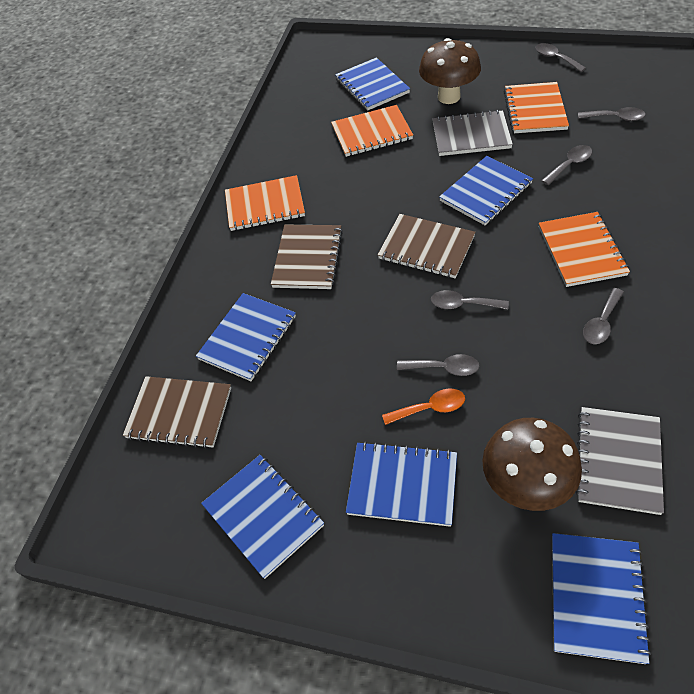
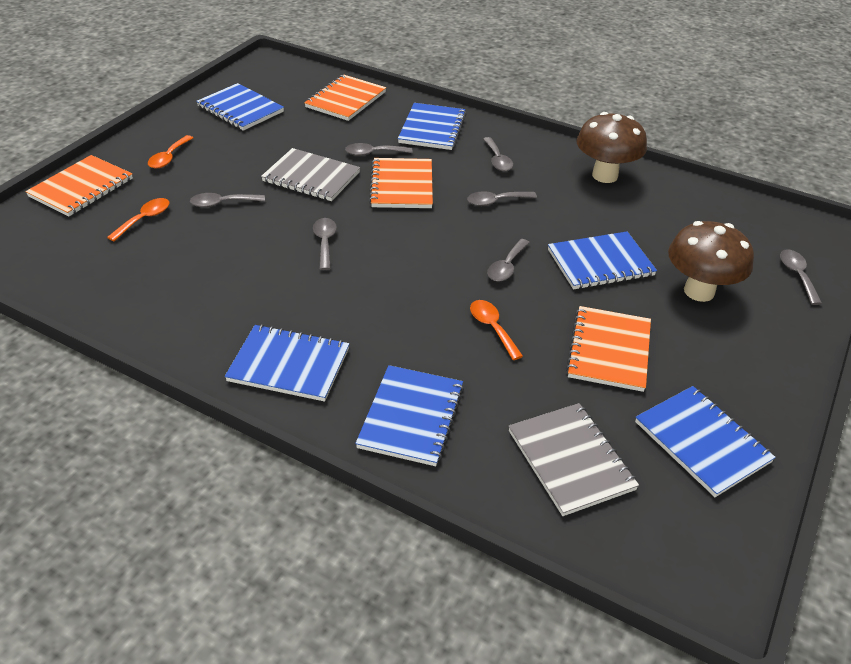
brown notebook: 3 -> 0
grey spoon: 6 -> 7
orange spoon: 1 -> 3

